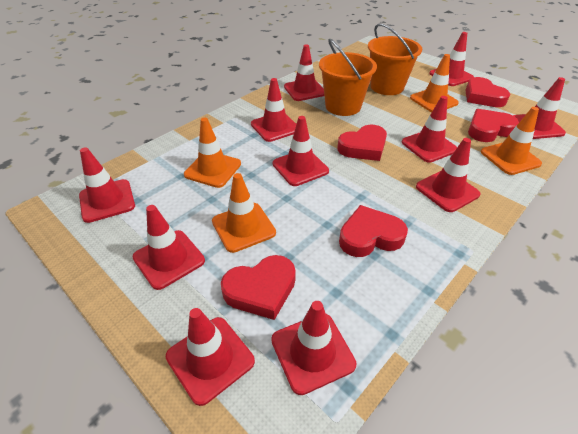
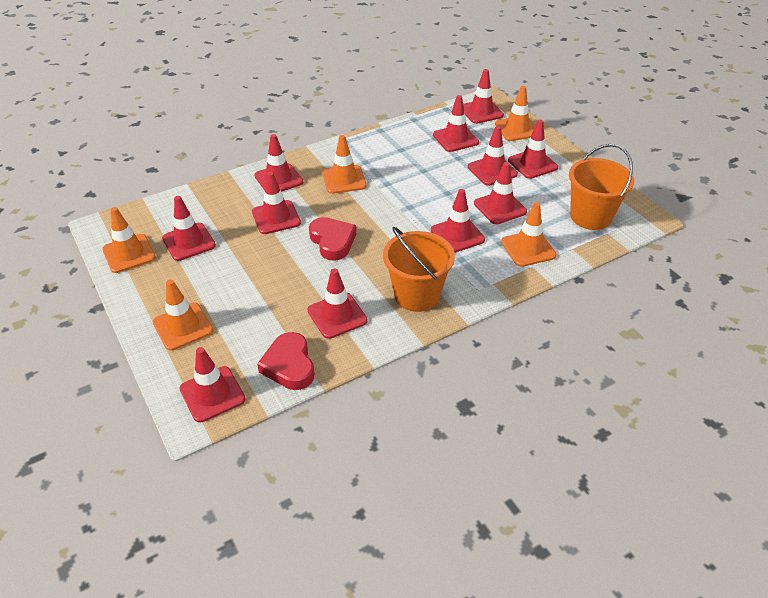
orange traffic cone: 4 -> 5
red heart: 5 -> 2

